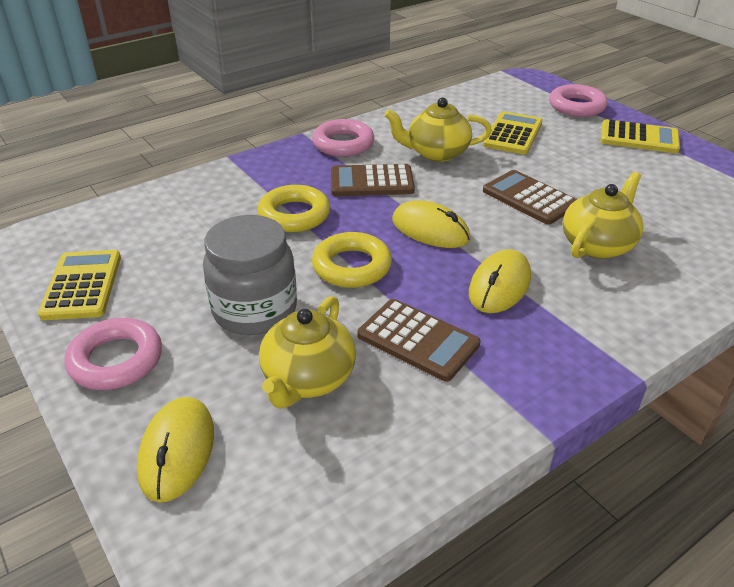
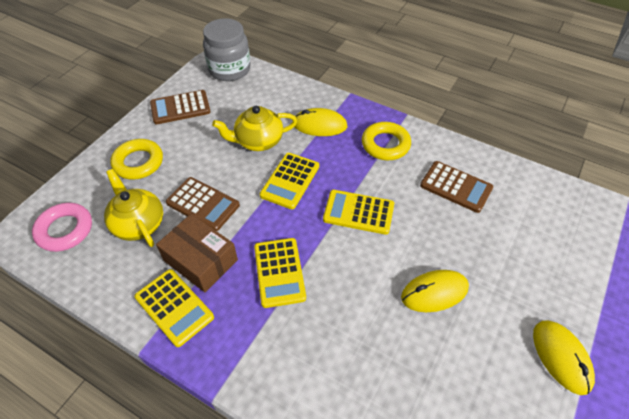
brown box: 0 -> 1
pink ring: 3 -> 1
yellow calculator: 3 -> 4
yellow teapot: 3 -> 2

